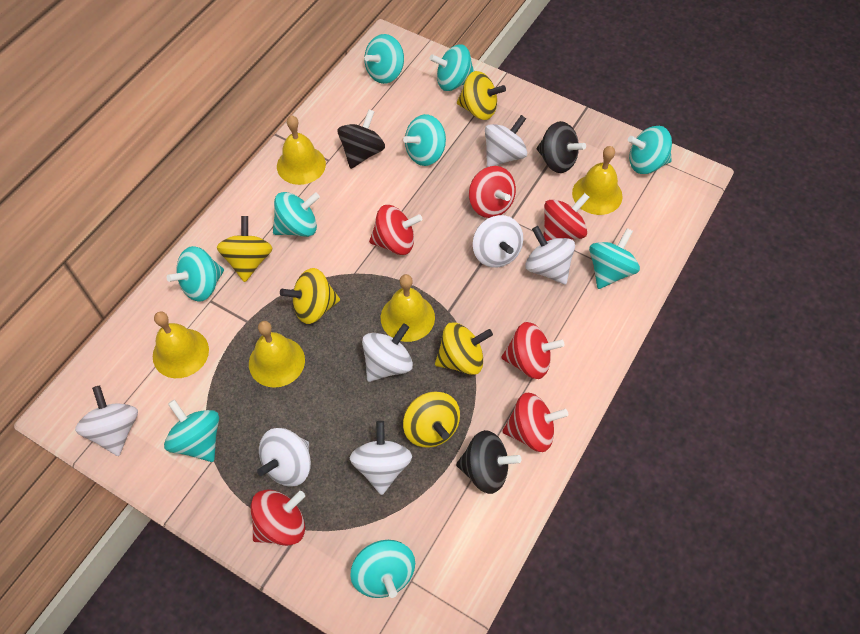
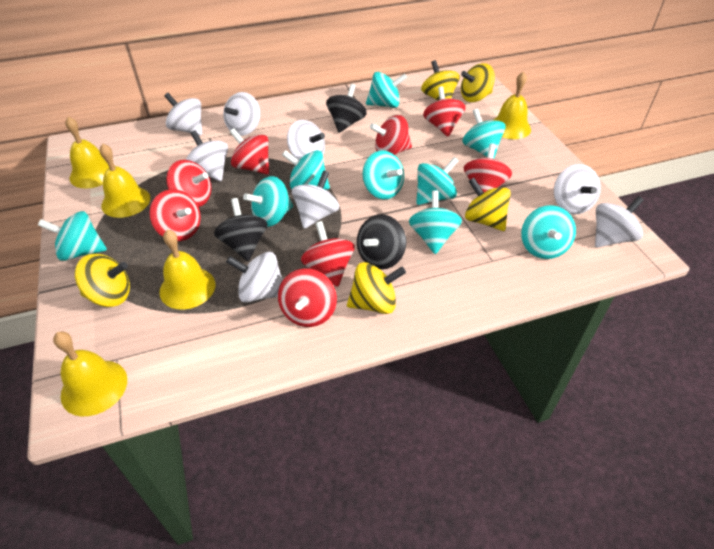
red spinning top: 6 -> 8
white spinning top: 7 -> 8

